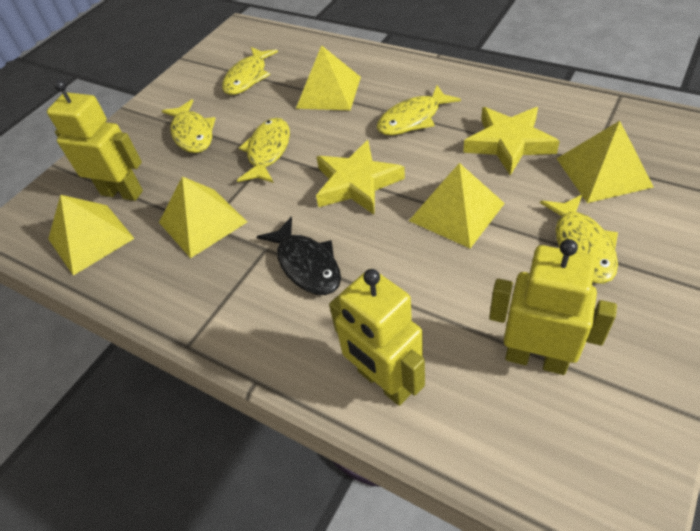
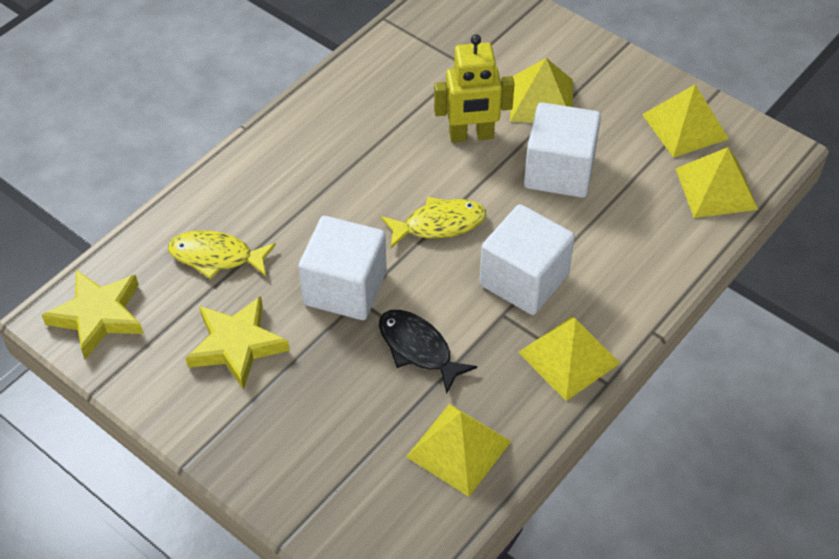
white cube: 0 -> 3
yellow fish: 5 -> 2
yellow robot: 3 -> 1

